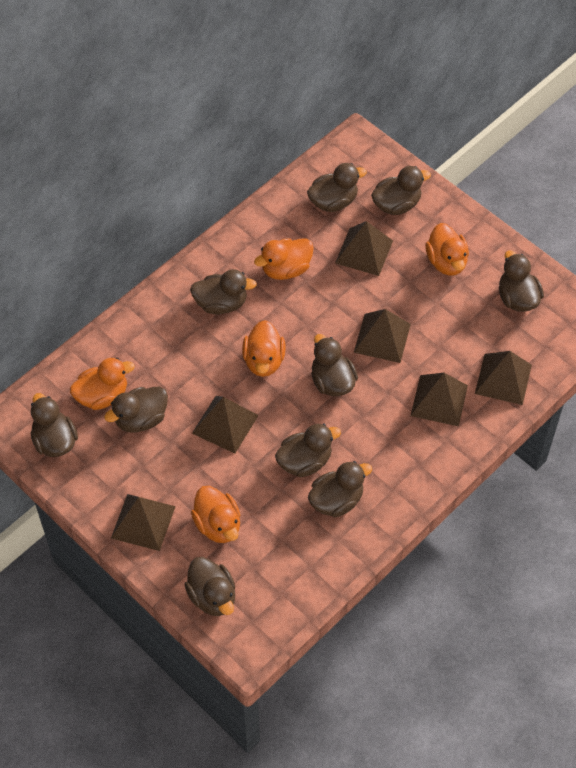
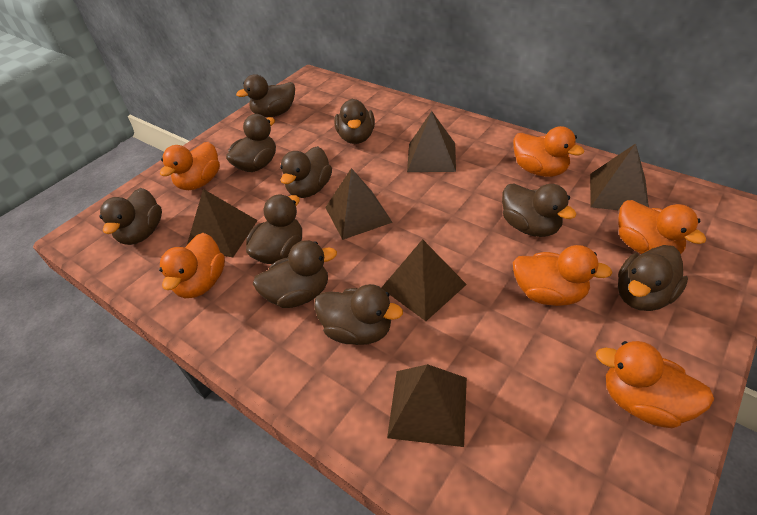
orange duck: 5 -> 6

